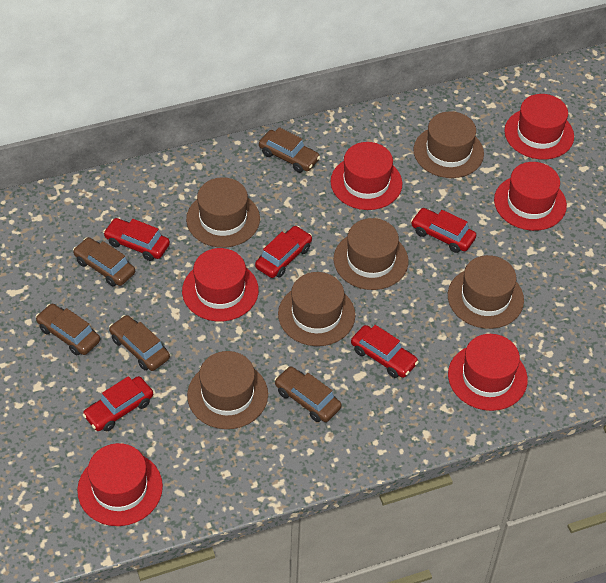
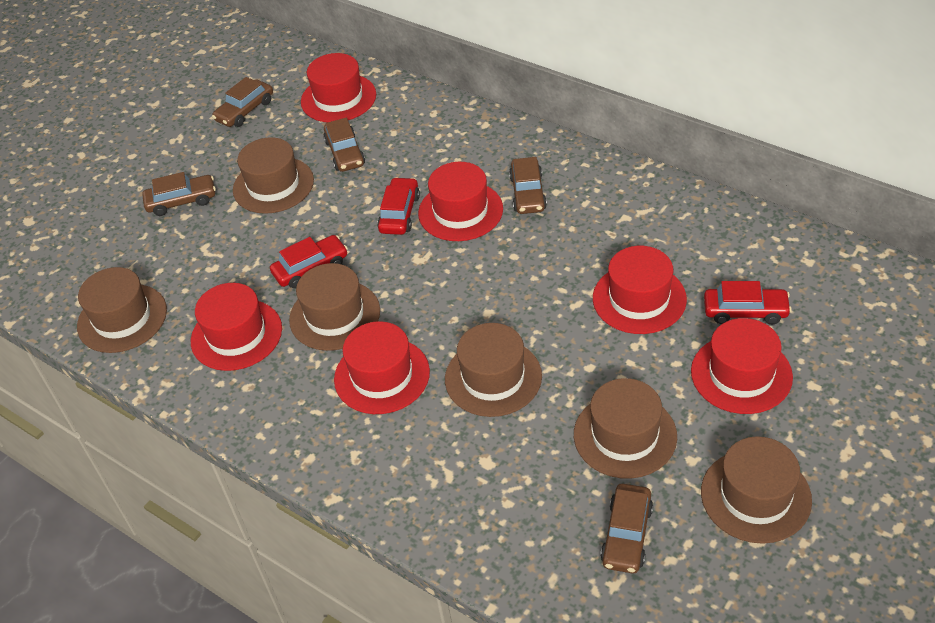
red car: 5 -> 3

